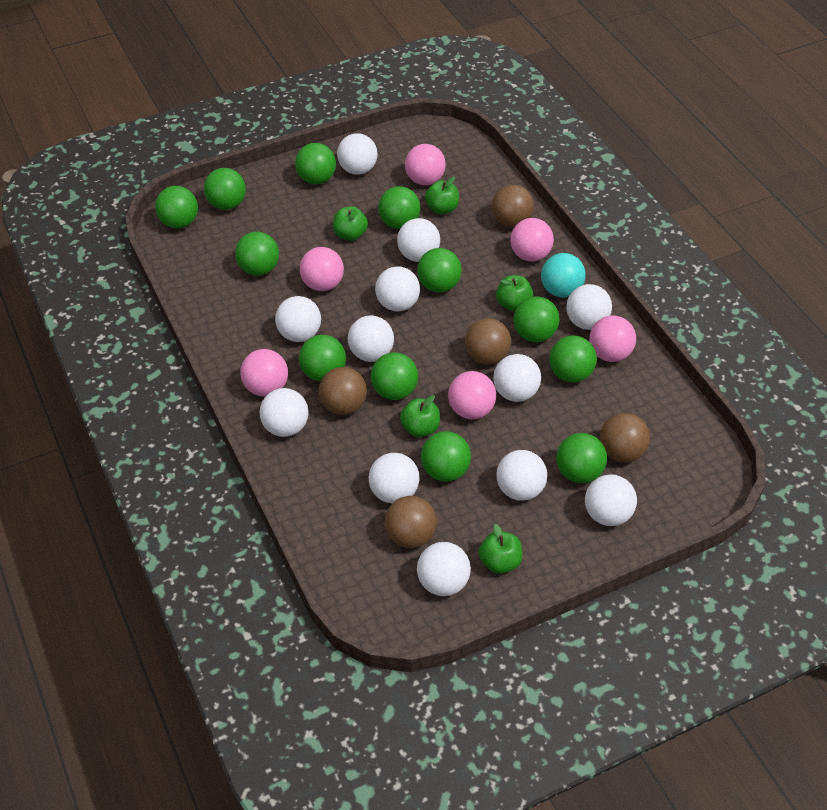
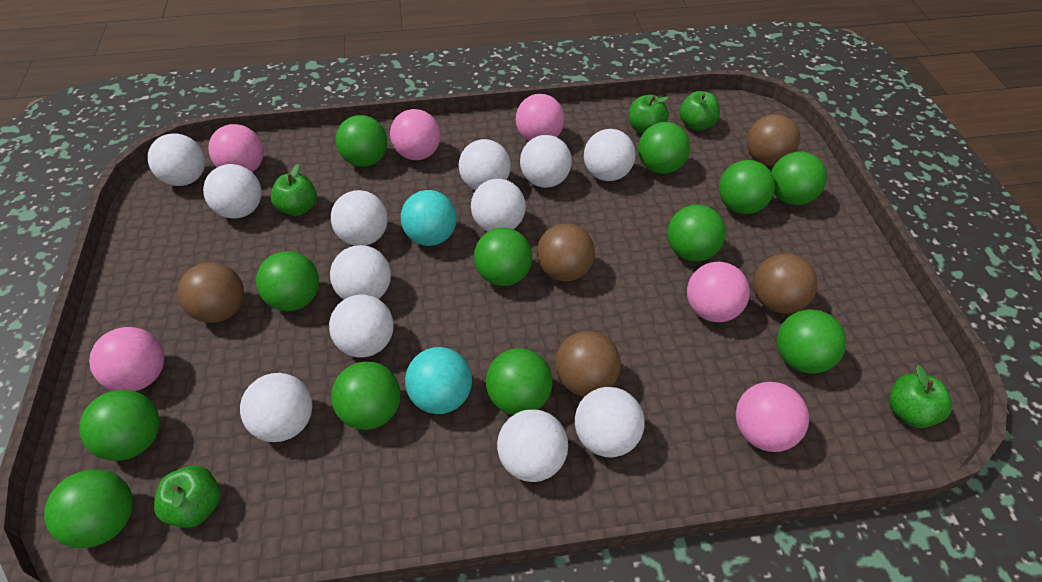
turquoise ball: 1 -> 2

